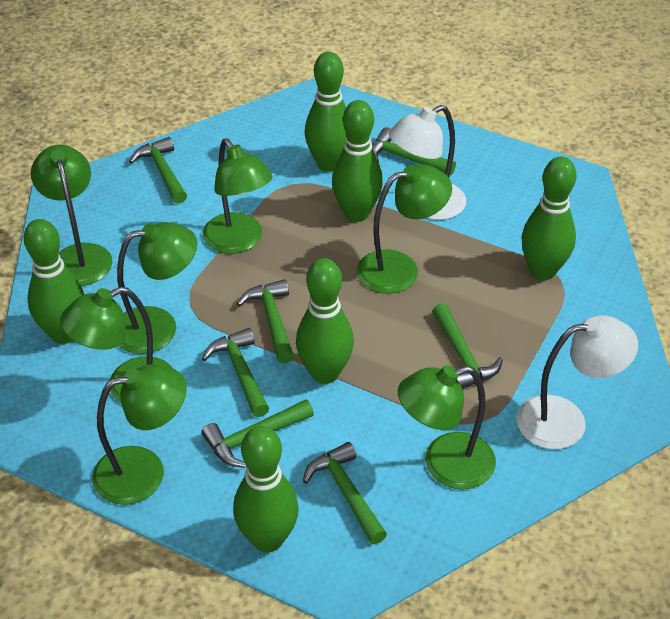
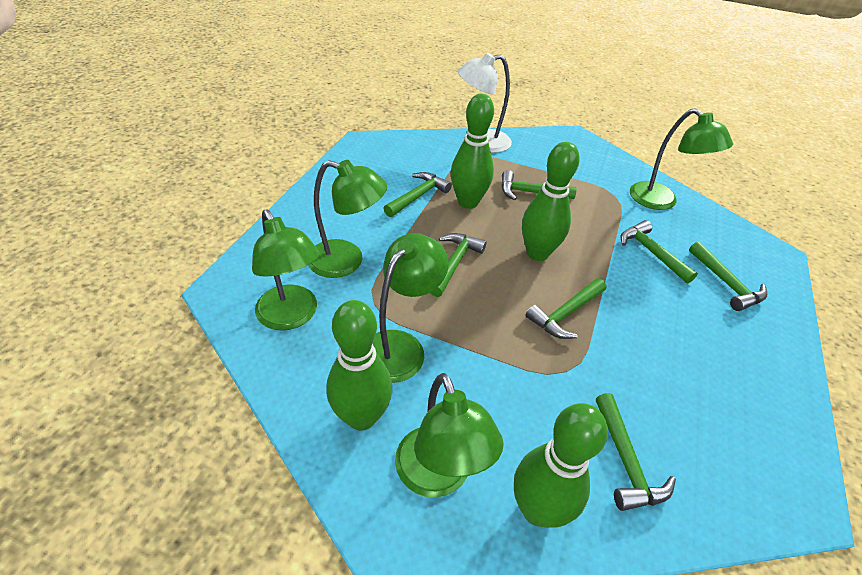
green bowling pin: 6 -> 4
green lamp: 7 -> 5
white lamp: 2 -> 1

